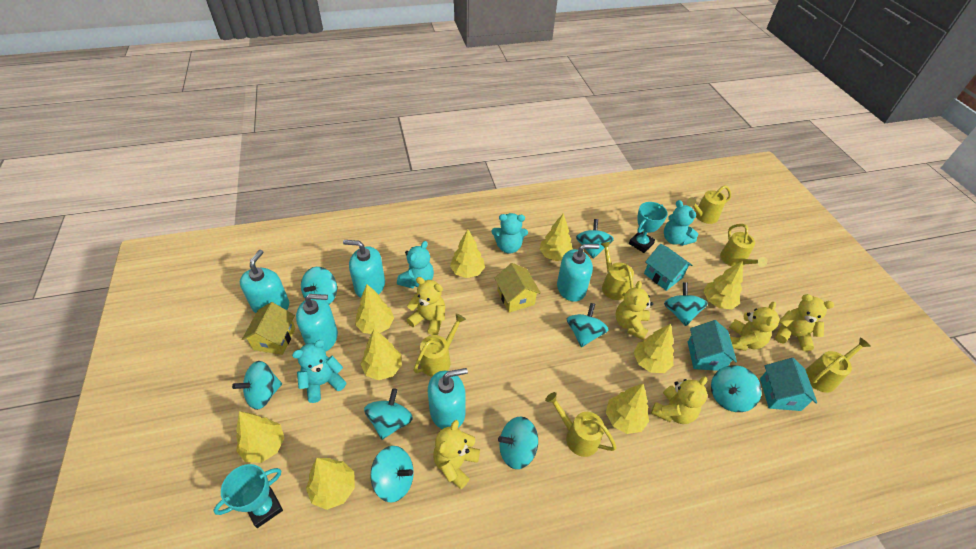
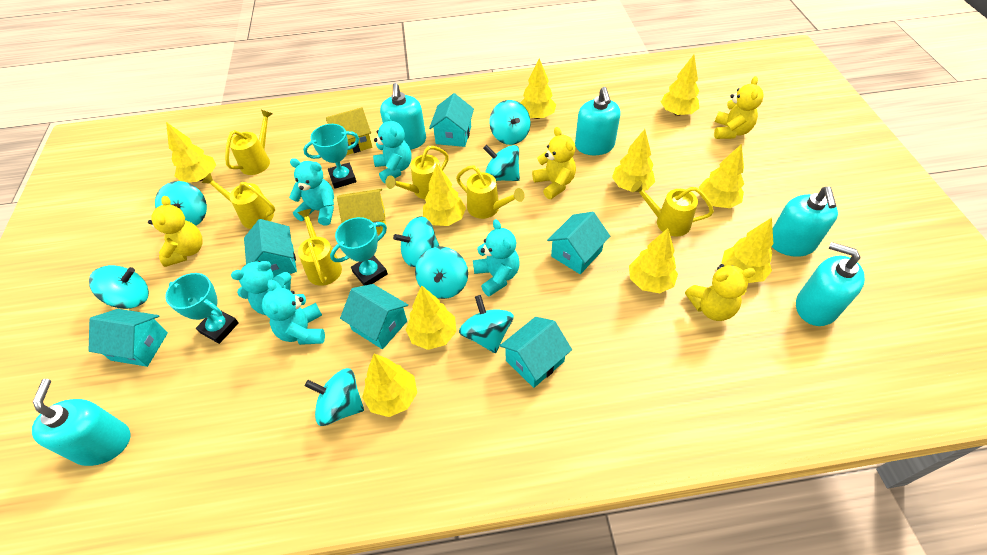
turquoise house: 3 -> 6
turquoise spinning top: 9 -> 8
turquoise teddy bear: 4 -> 5
turquoise trophy: 2 -> 3
yellow teddy bear: 6 -> 4
yellow tree: 9 -> 10

